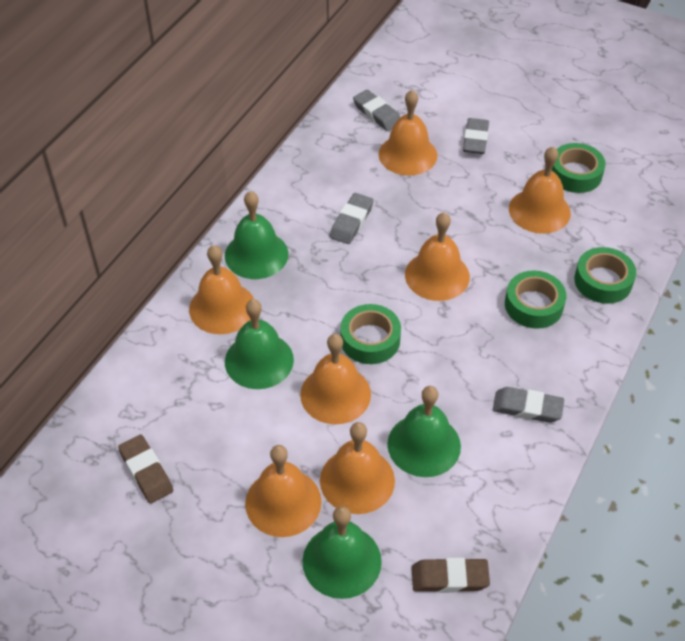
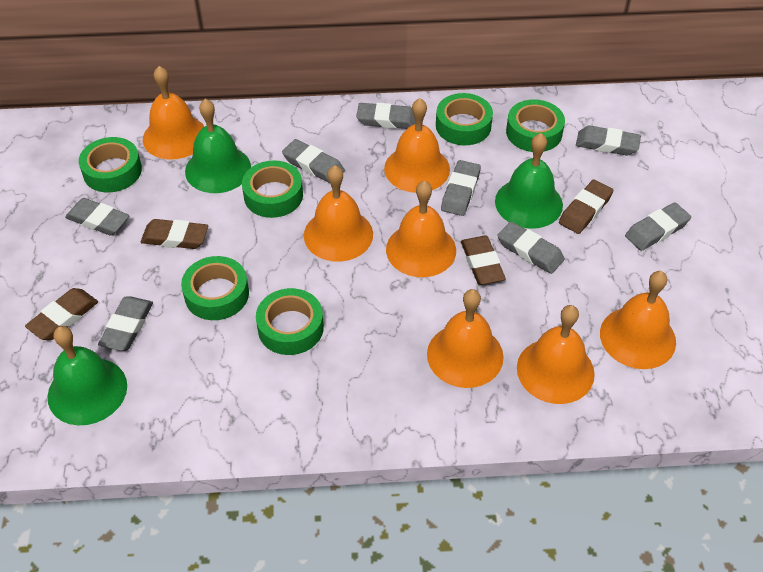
brown eraser: 2 -> 4
green bell: 4 -> 3
green tape: 4 -> 6
grey eraser: 4 -> 8

